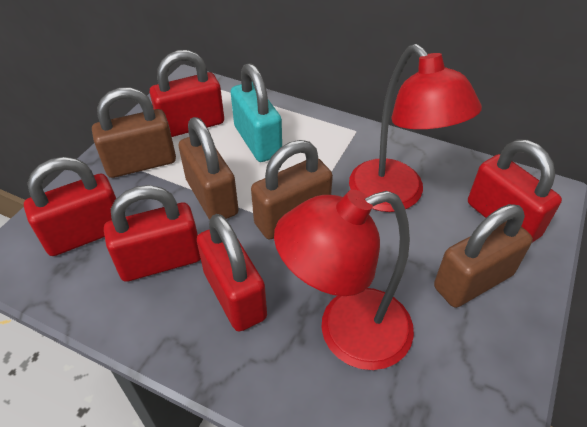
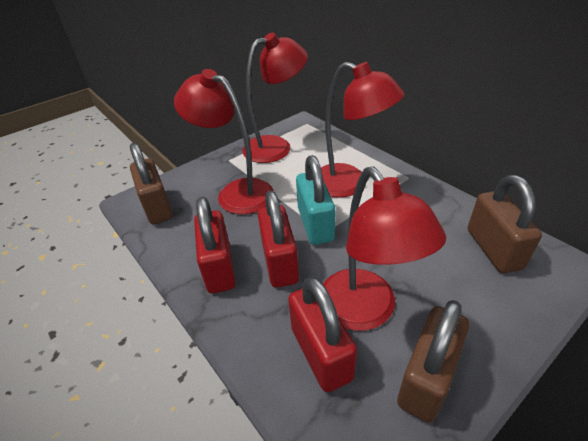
brown padlock: 4 -> 3
red lamp: 2 -> 4
red padlock: 5 -> 3

